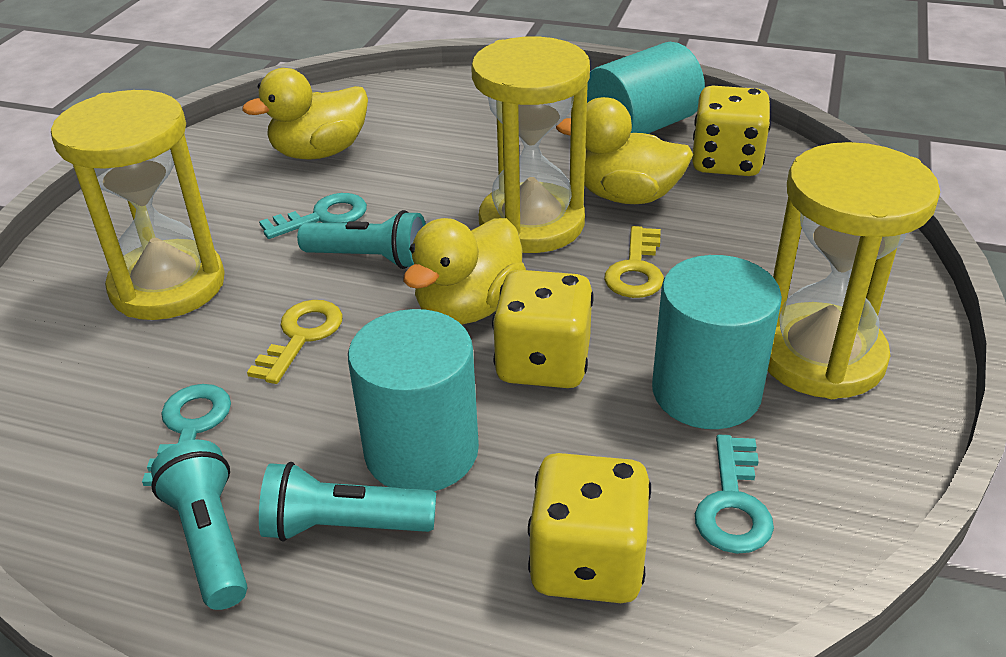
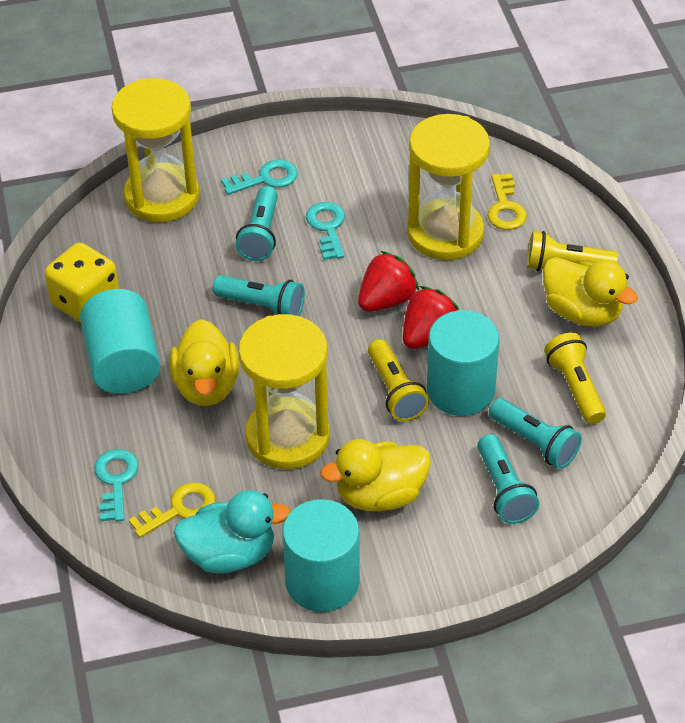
red strawberry: 0 -> 2
turquoise duck: 0 -> 1
turquoise flashlight: 3 -> 4
yellow dice: 3 -> 1
yellow flashlight: 0 -> 3

